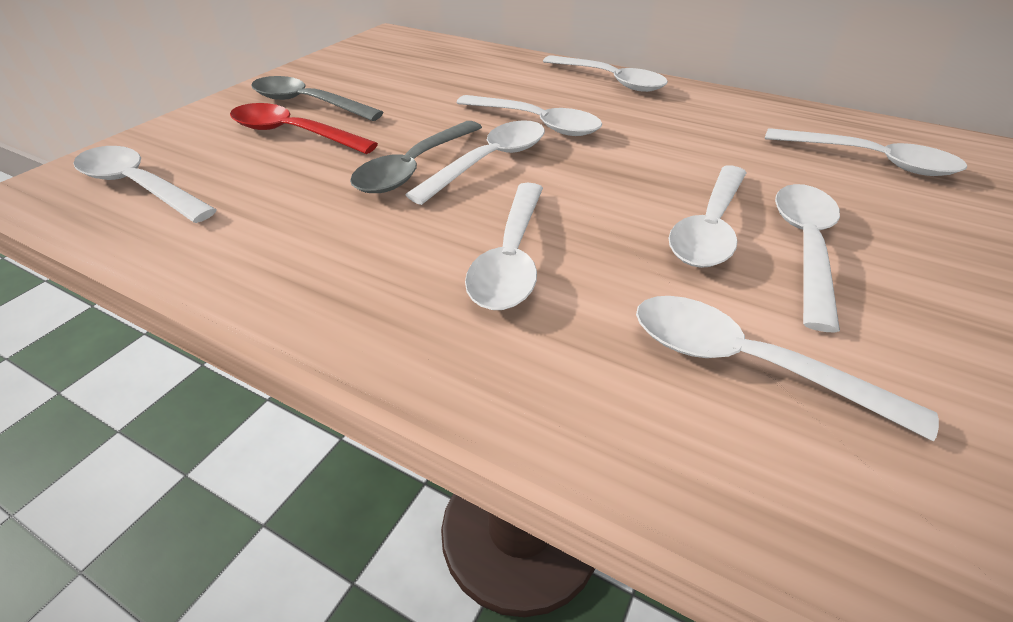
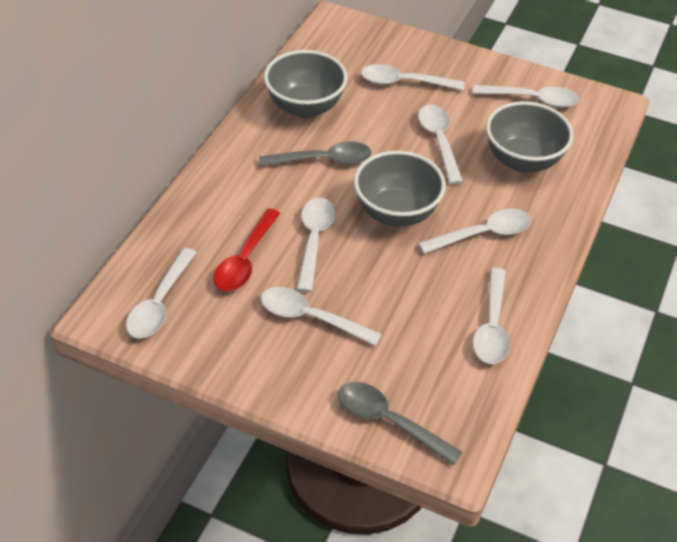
grey bowl: 0 -> 3
white spoon: 9 -> 8

